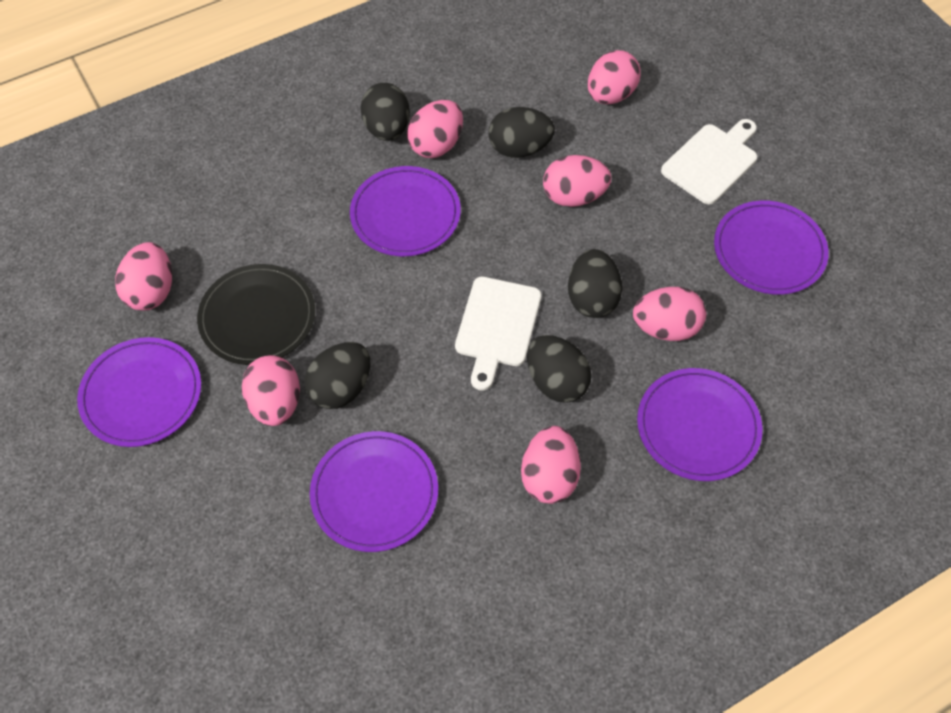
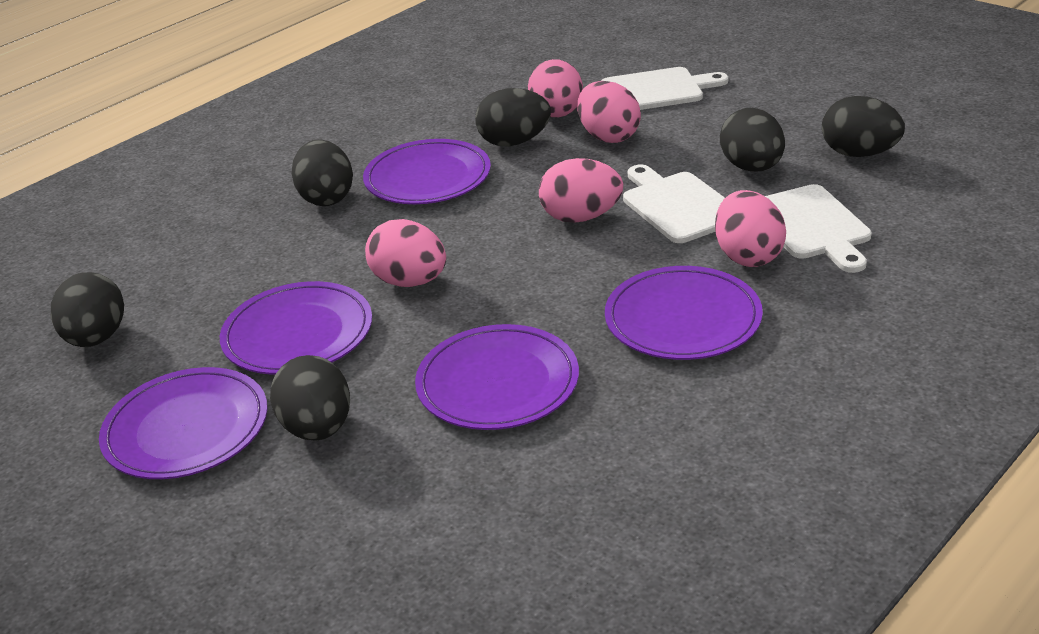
black egg: 5 -> 6
black plate: 1 -> 0
pink egg: 7 -> 5
white cutting board: 2 -> 3

